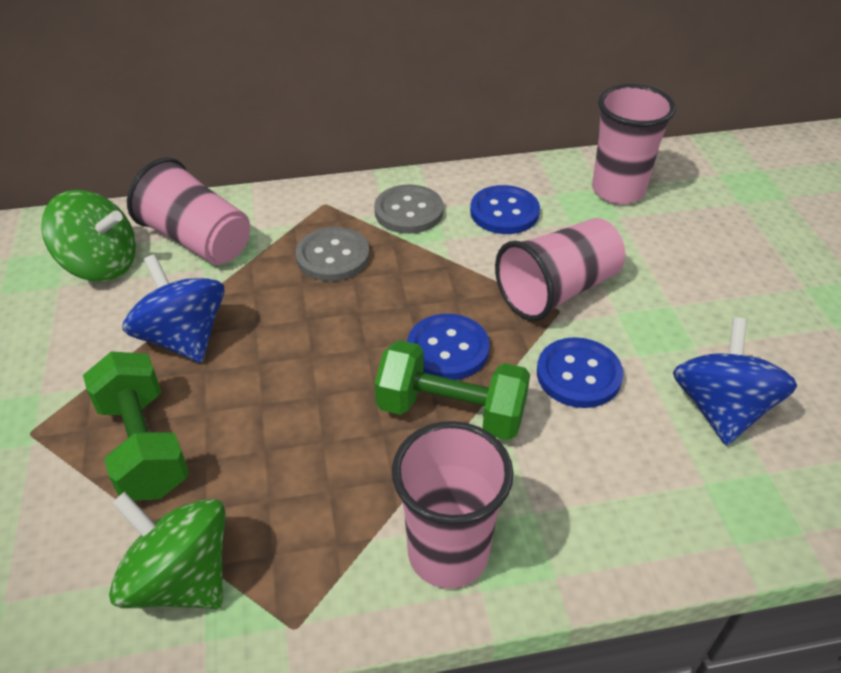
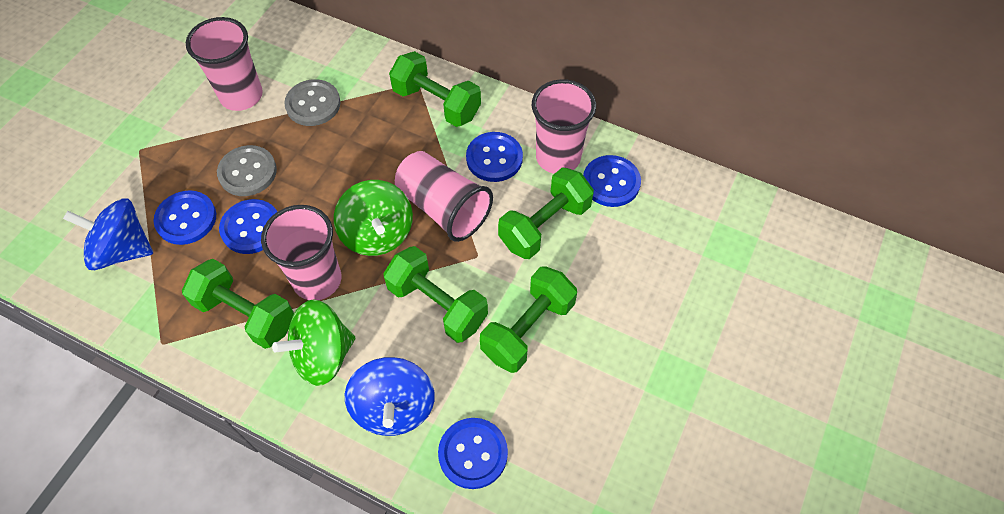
blue button: 3 -> 5
green dumbbell: 2 -> 5

